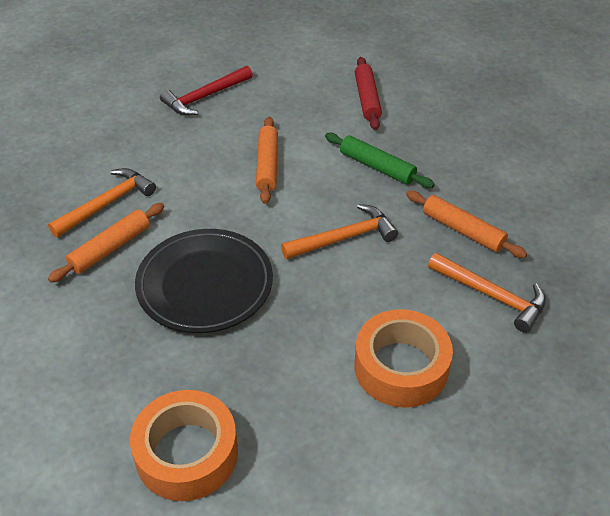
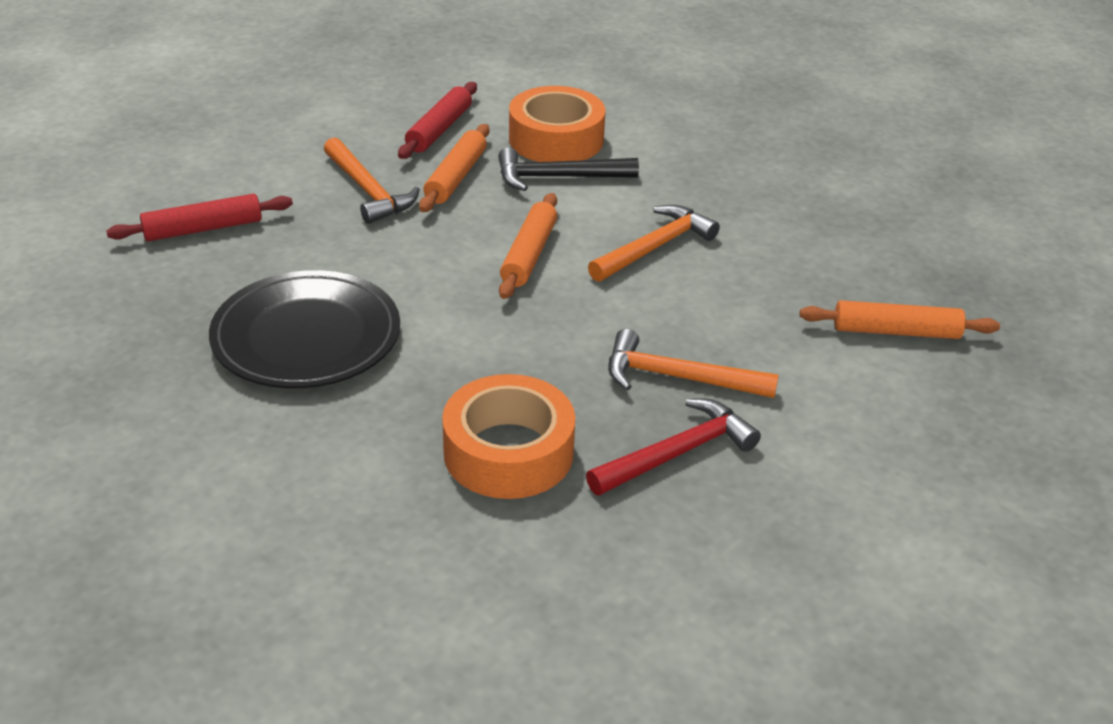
black hammer: 0 -> 1
green rolling pin: 1 -> 0
red rolling pin: 1 -> 2

